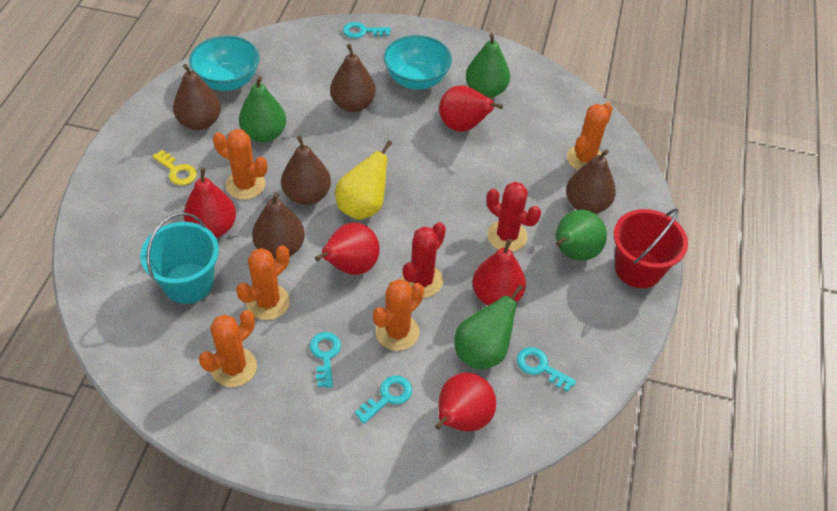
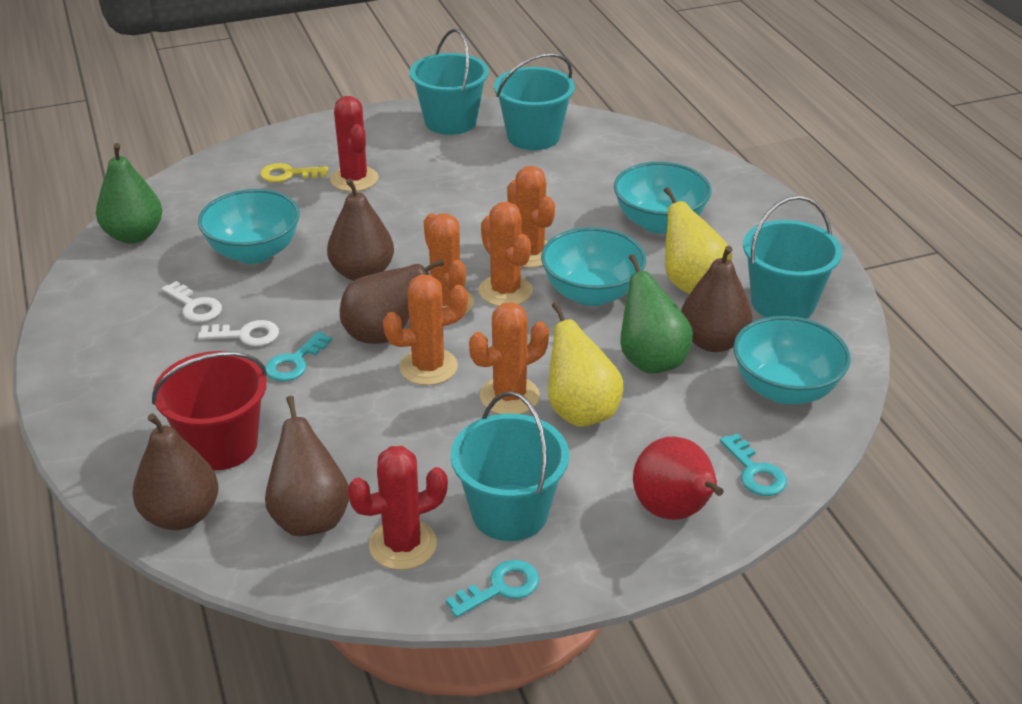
green pear: 4 -> 2
red pear: 5 -> 1
turquoise bowl: 2 -> 4
turquoise bucket: 1 -> 4
turquoise key: 4 -> 3
white key: 0 -> 2
yellow pear: 1 -> 2

